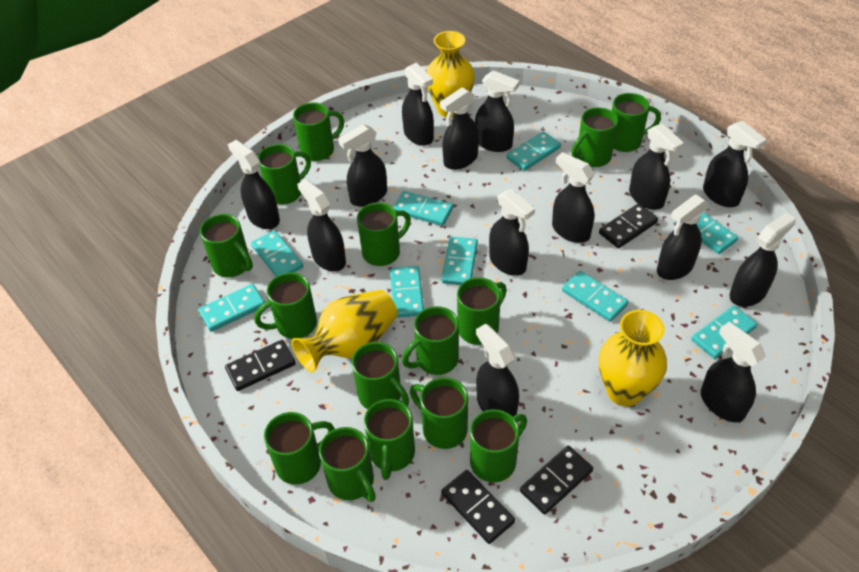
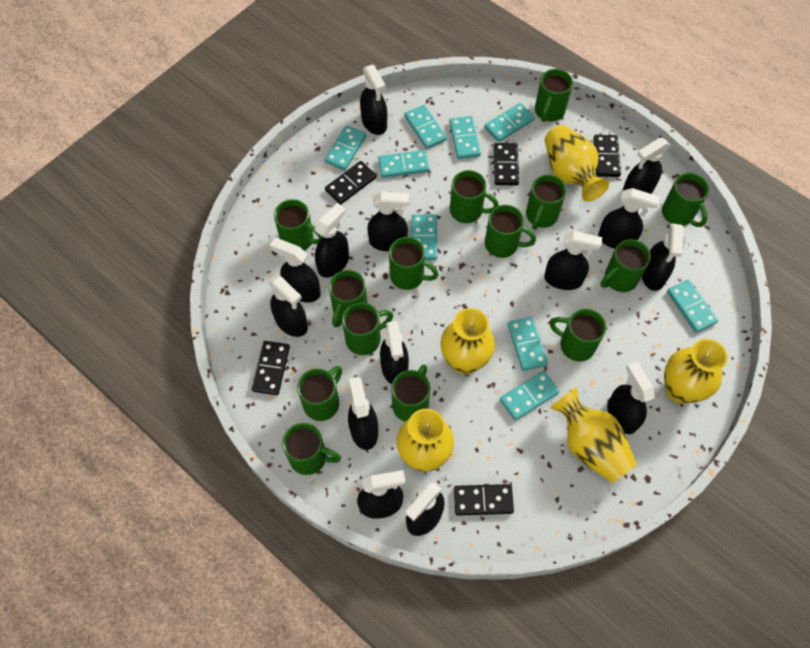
black domino: 4 -> 5
green mug: 15 -> 14
yellow vase: 3 -> 5

